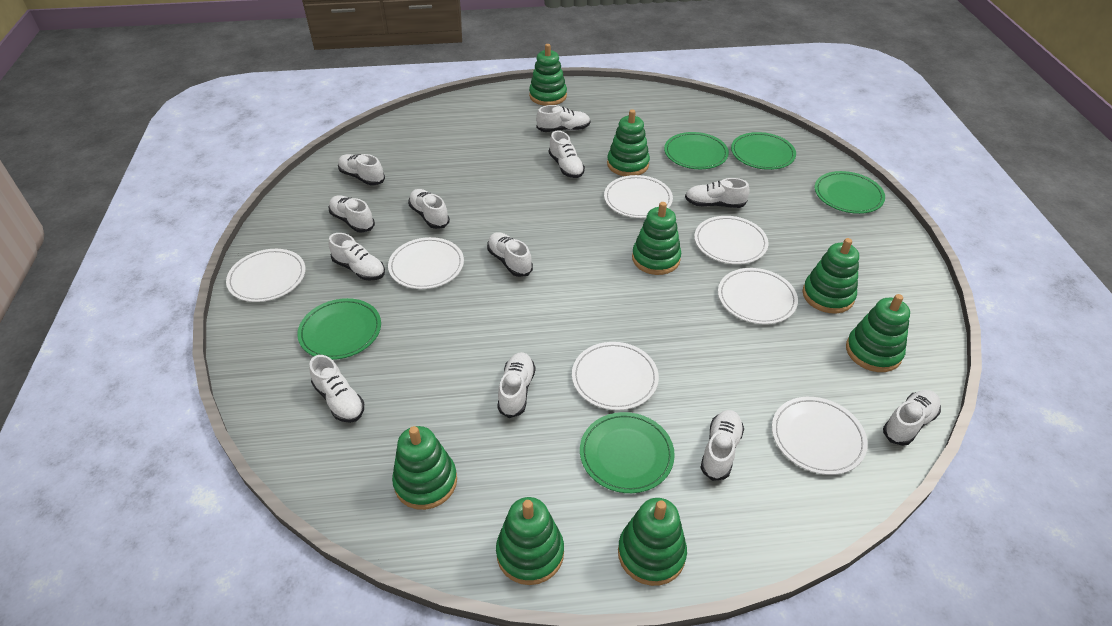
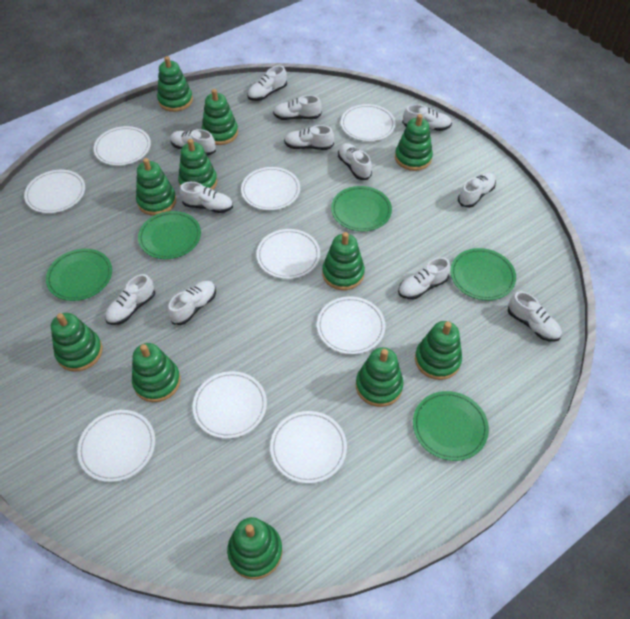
green stacking toy: 8 -> 11
white plate: 7 -> 9

